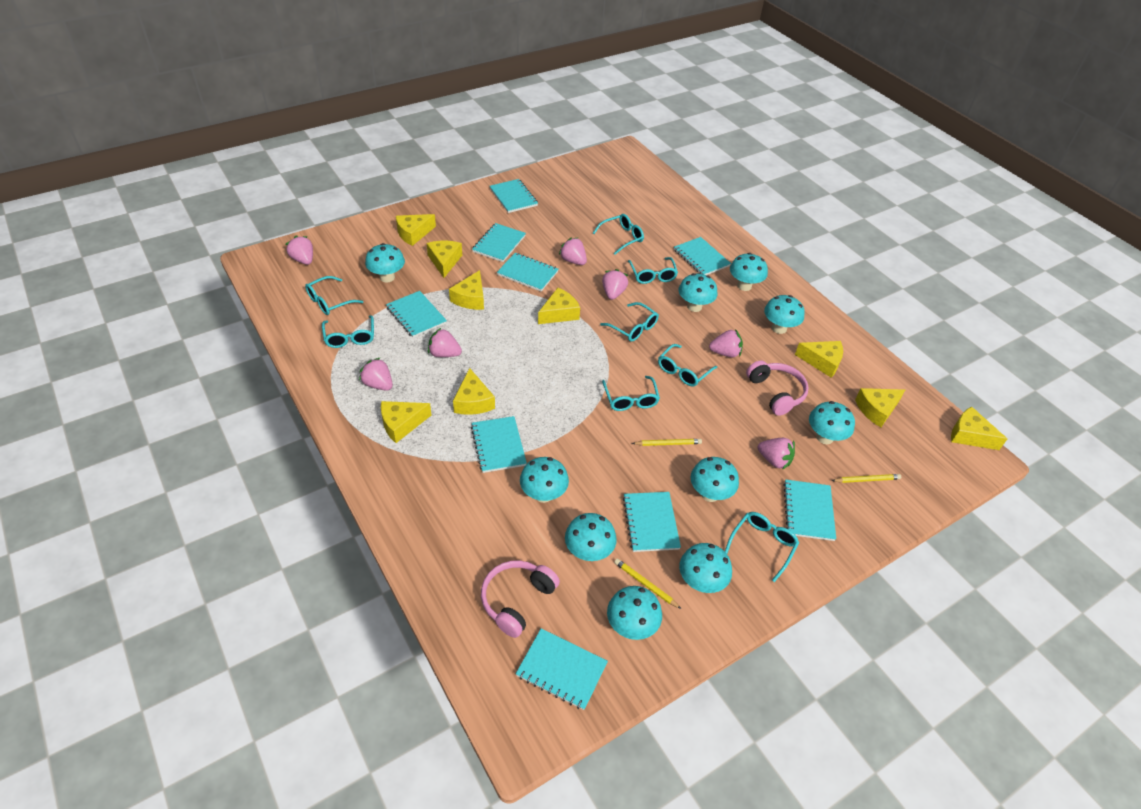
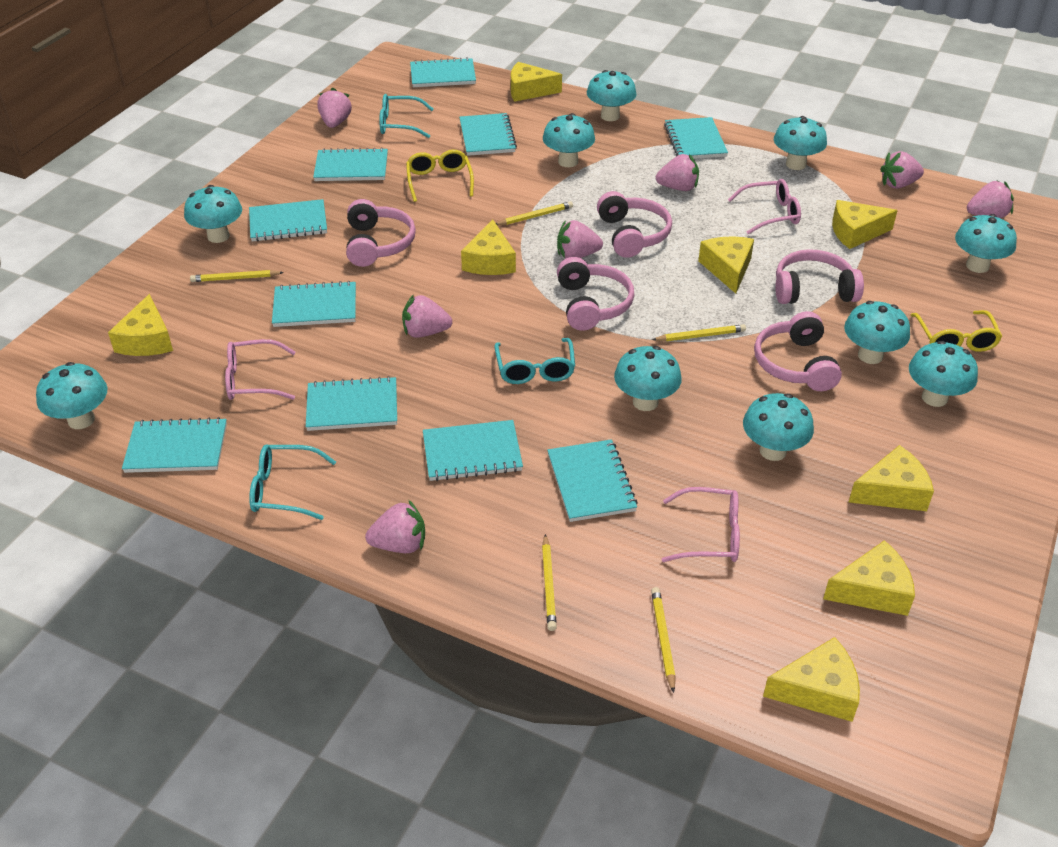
pink glasses: 0 -> 3
pink headphones: 2 -> 5
turquoise glasses: 8 -> 3
turquoise notebook: 9 -> 10
yellow cheese: 9 -> 8
yellow glasses: 0 -> 2
yellow pencil: 3 -> 5

